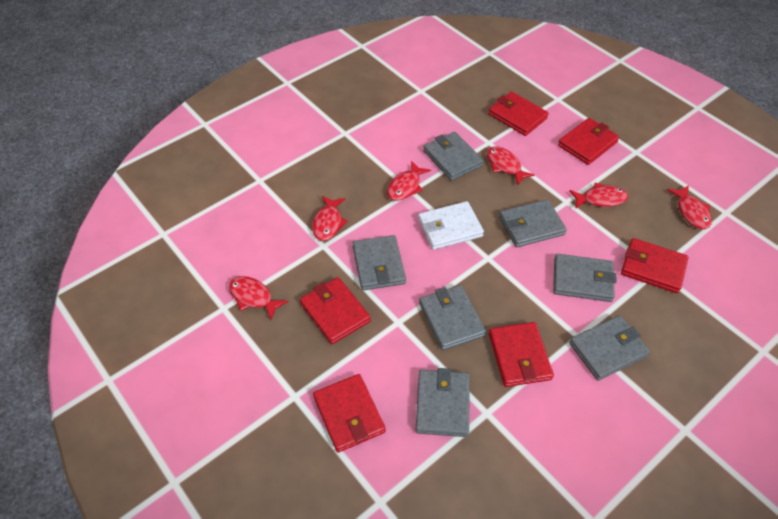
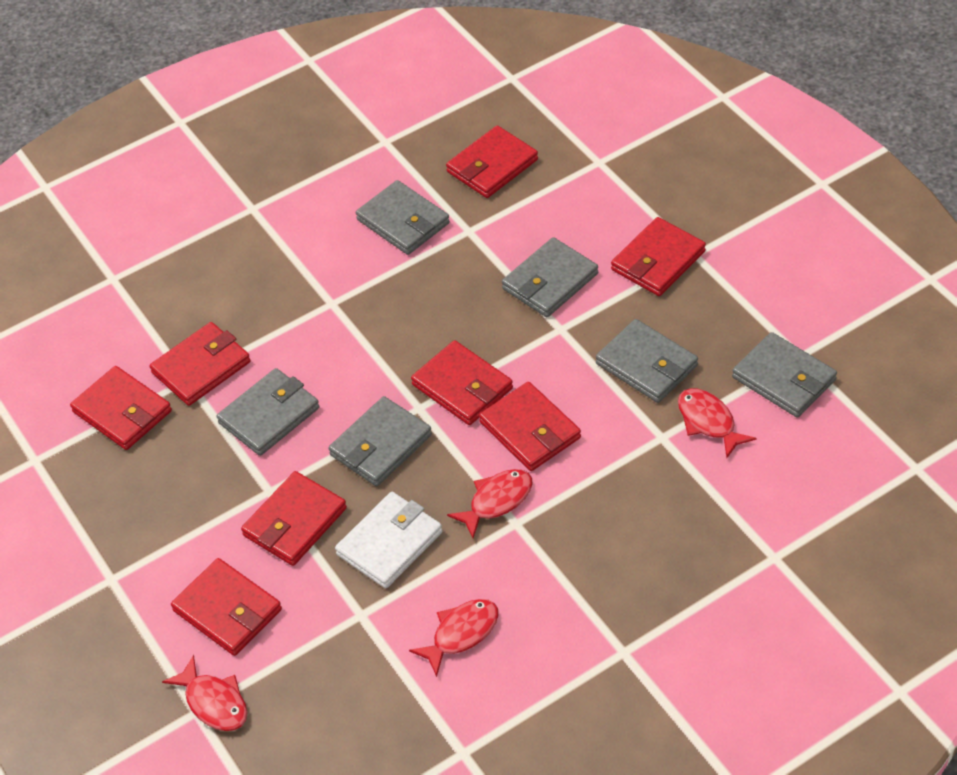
grey wallet: 7 -> 6
red fish: 6 -> 4
red wallet: 6 -> 8

